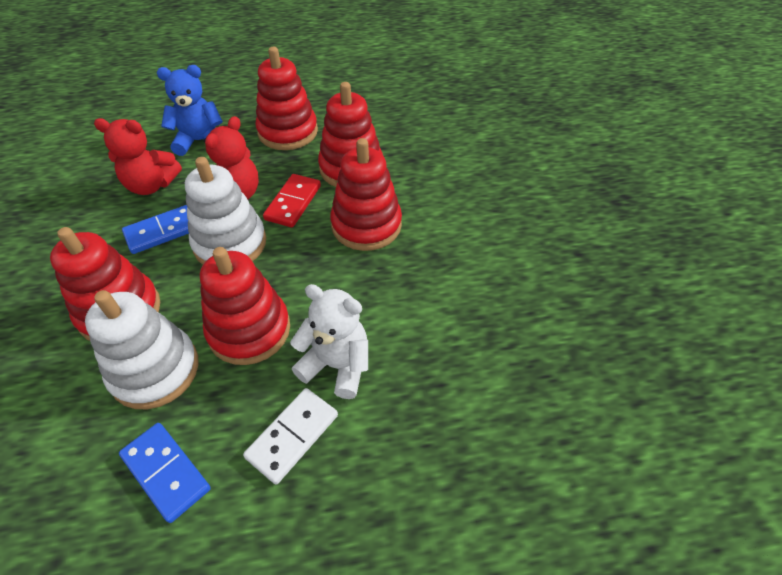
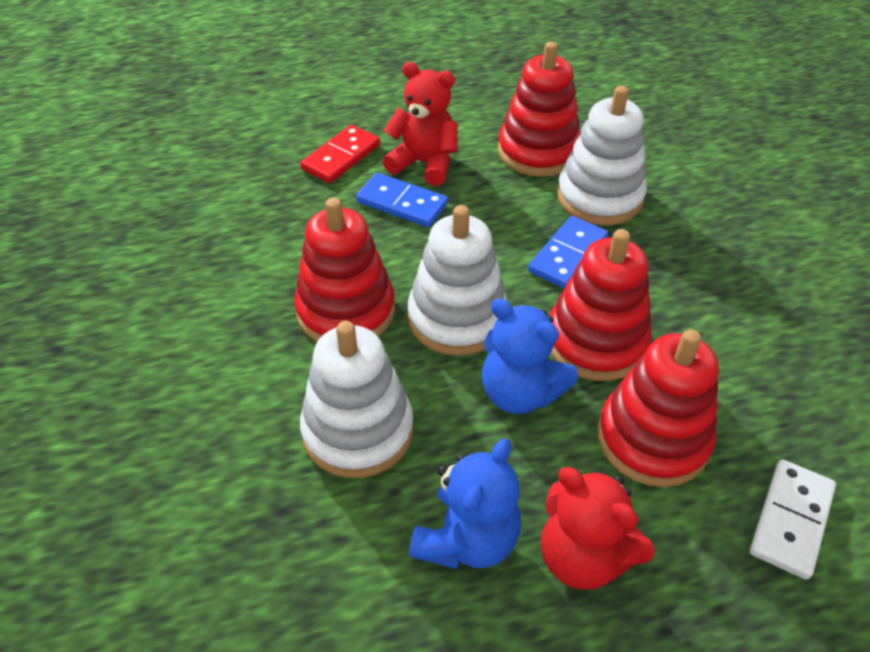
blue teddy bear: 1 -> 2
red stacking toy: 5 -> 4
white stacking toy: 2 -> 3
white teddy bear: 1 -> 0

